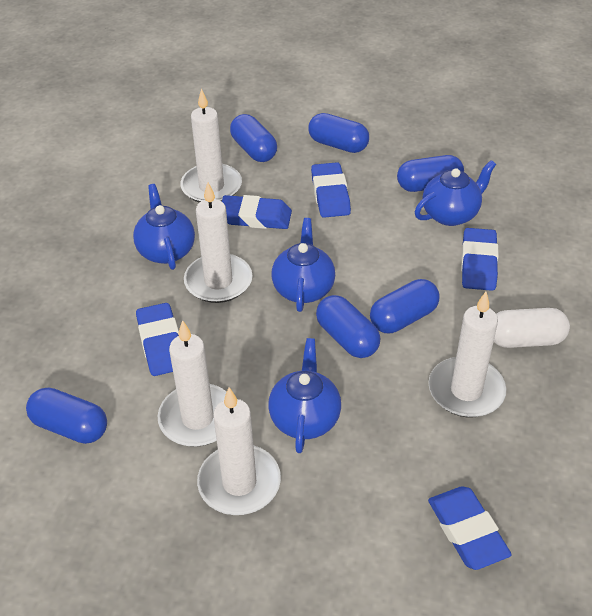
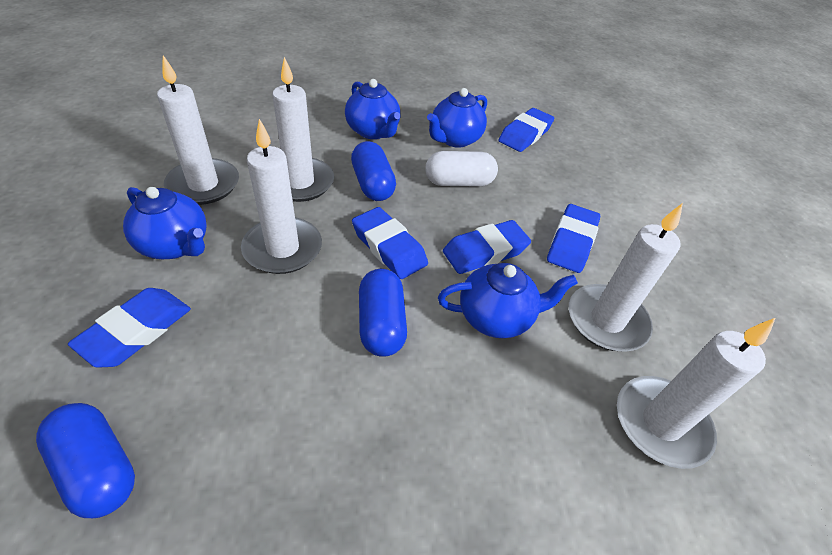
blue capsule: 6 -> 3

